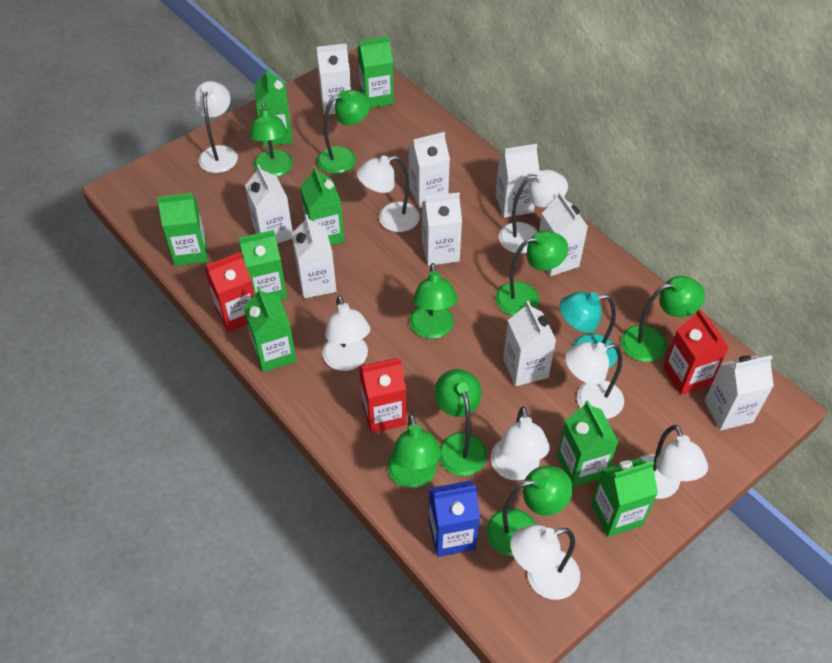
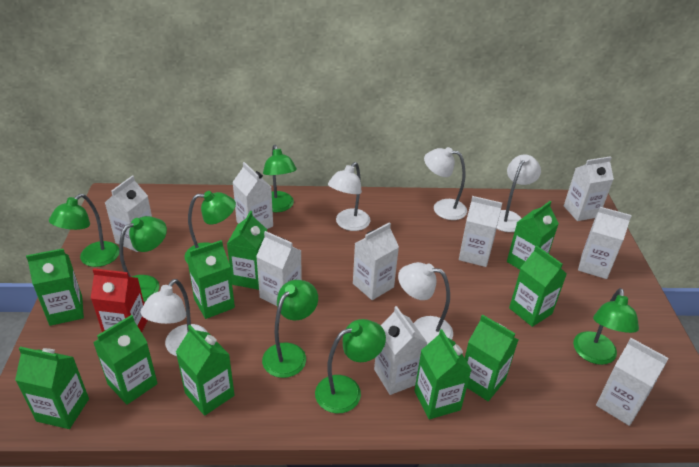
blue carton: 1 -> 0
green carton: 8 -> 10
green lamp: 8 -> 7
red carton: 3 -> 1
turquoise lamp: 1 -> 0
white lamp: 8 -> 5

